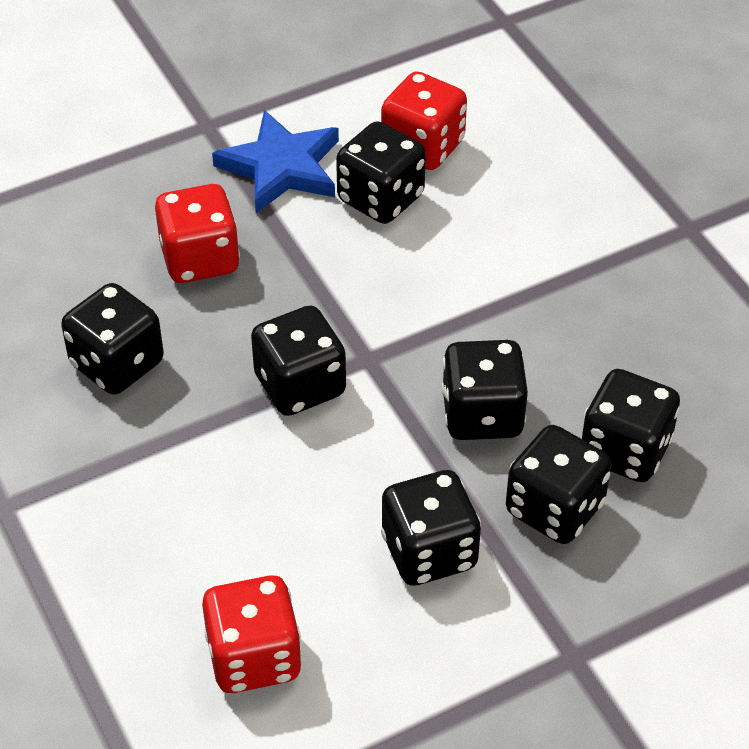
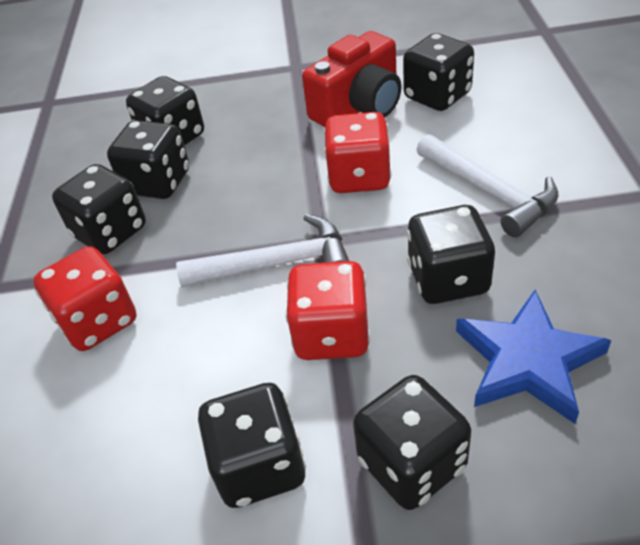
red camera: 0 -> 1
white hammer: 0 -> 2

